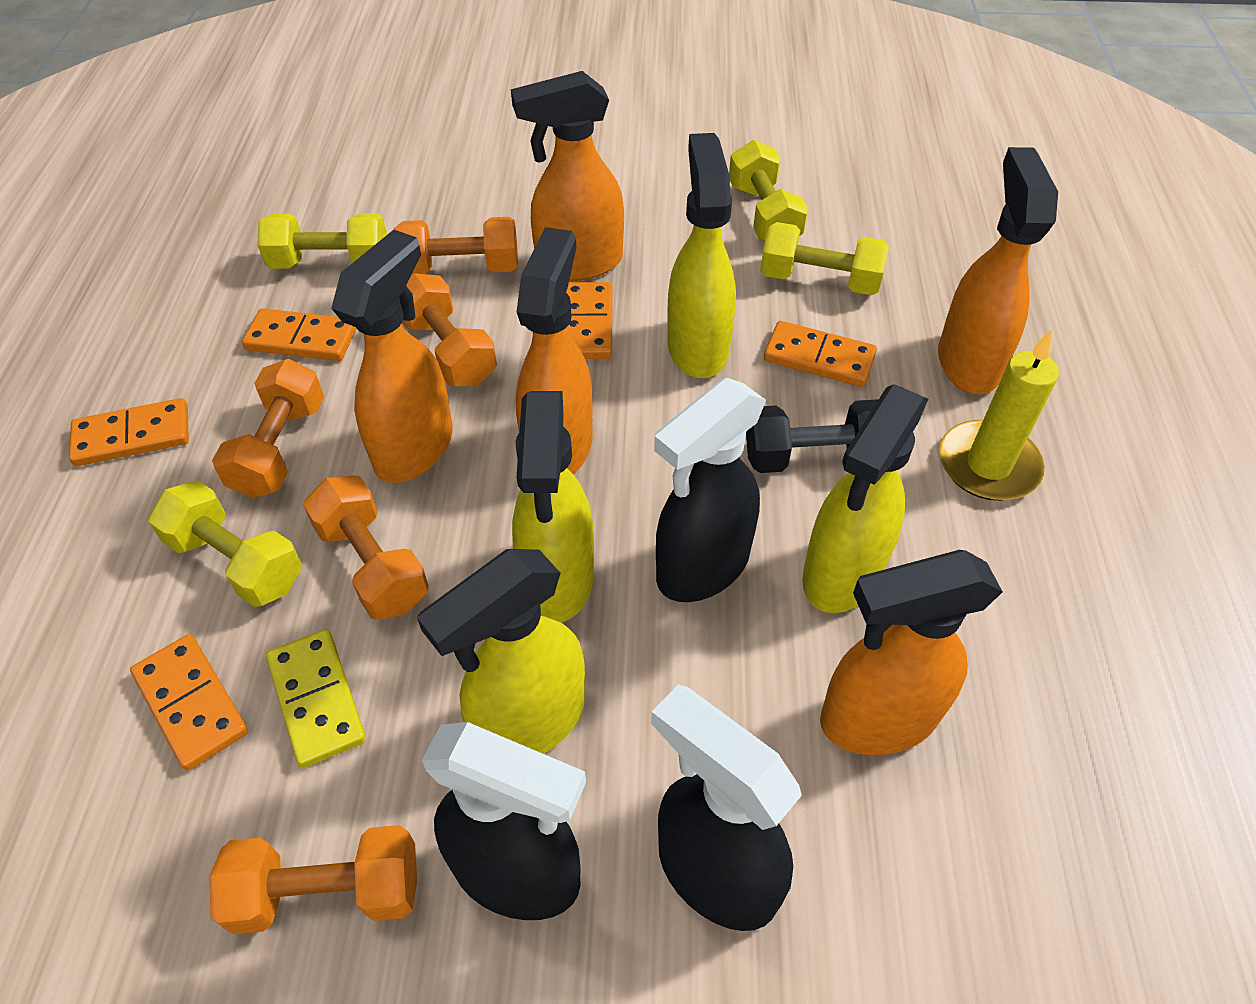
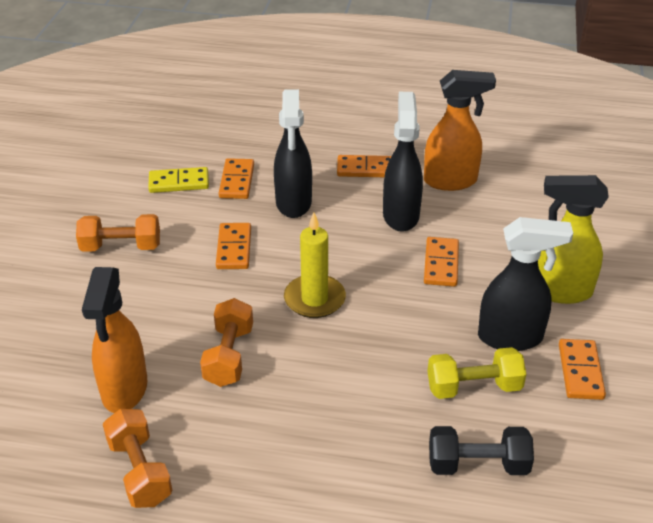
orange dumbbell: 5 -> 3
orange spray bottle: 5 -> 2
yellow dumbbell: 4 -> 1
yellow spray bottle: 4 -> 1

